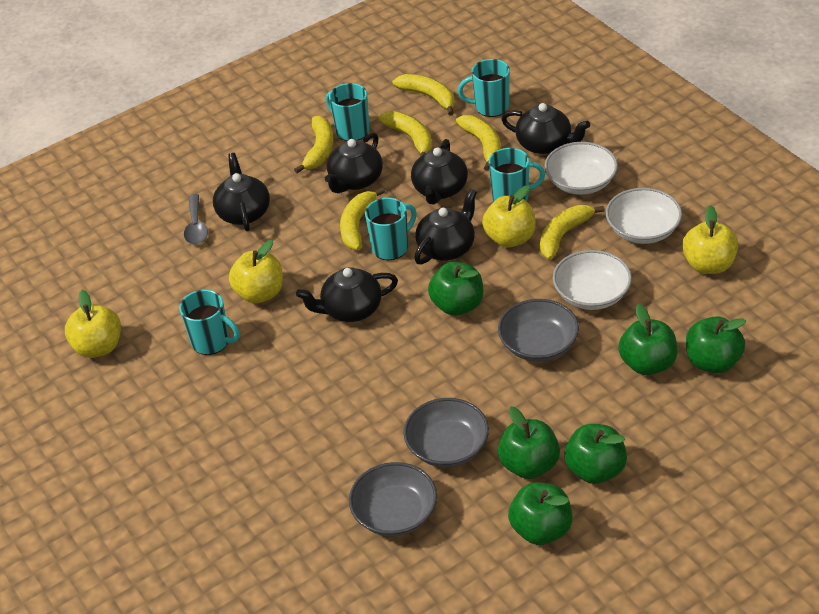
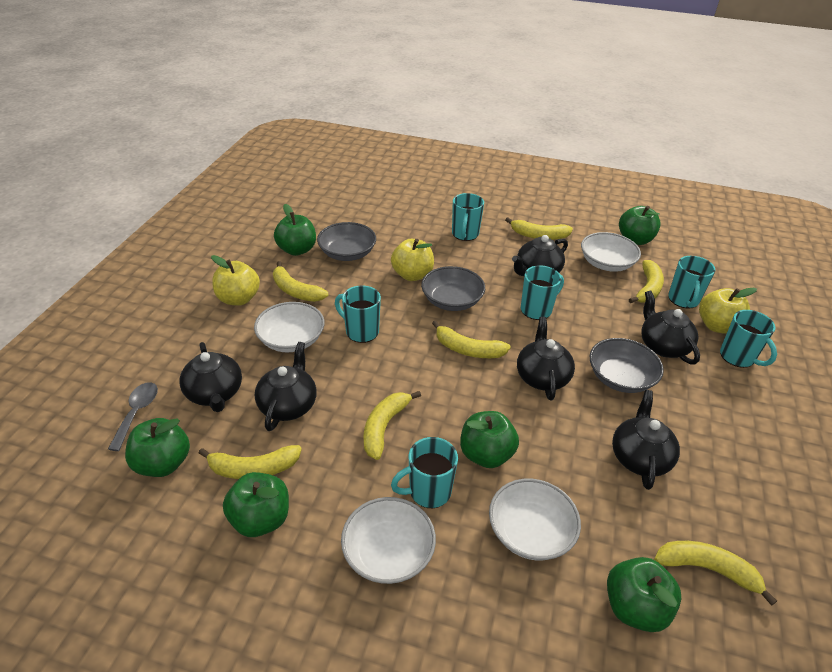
turquoise mug: 5 -> 6
white bowl: 3 -> 4
yellow apple: 4 -> 3
yellow banana: 6 -> 7

